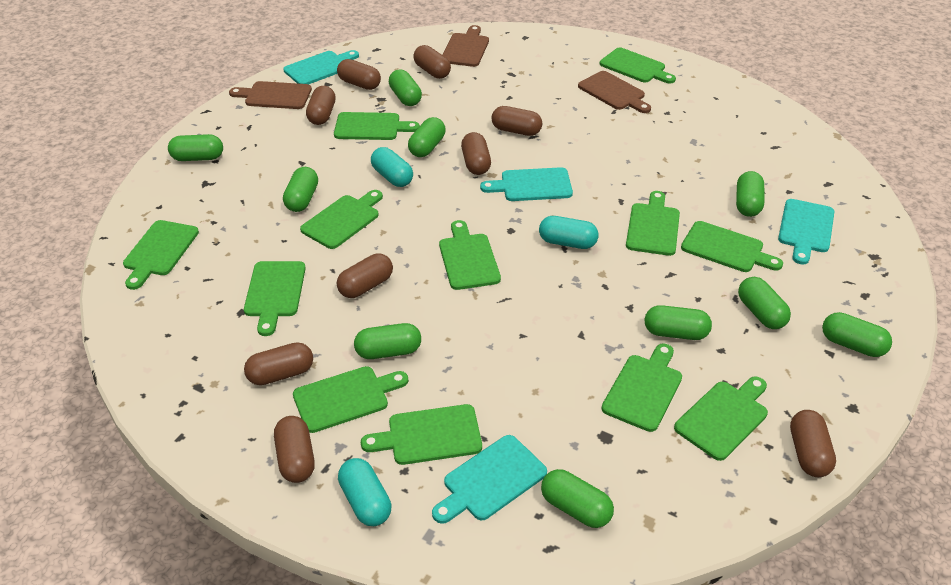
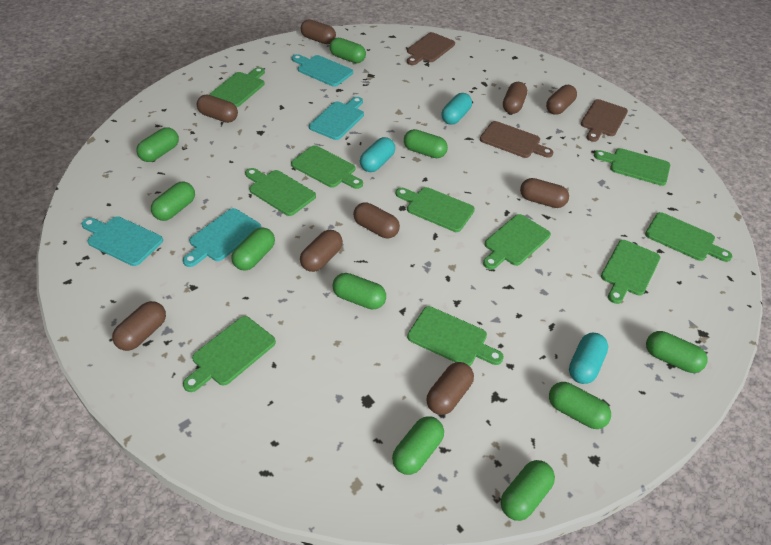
green cutting board: 12 -> 10

